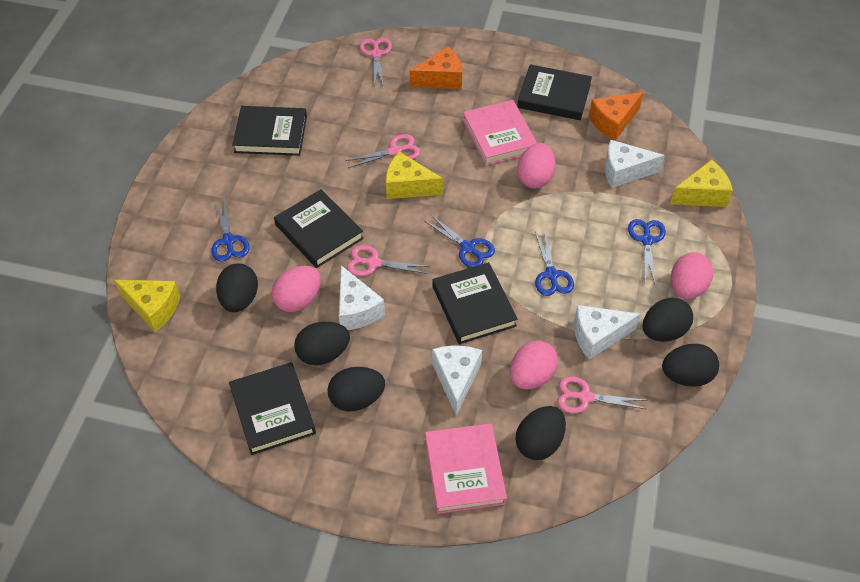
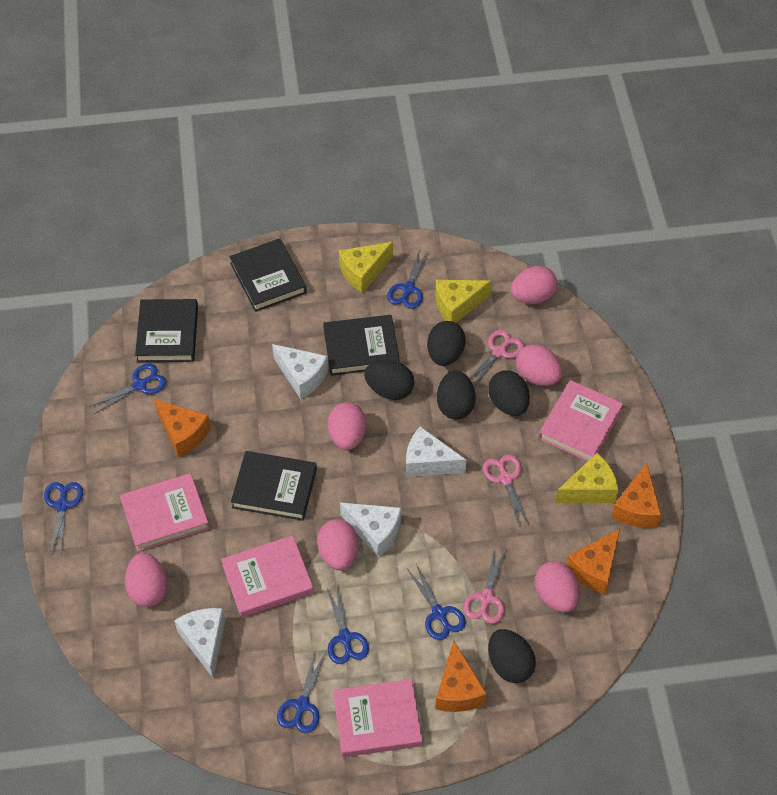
black book: 5 -> 4
black egg: 6 -> 5
blue scissors: 4 -> 6
orange cheese: 2 -> 4
pink book: 2 -> 4
pink egg: 4 -> 6
pink scissors: 4 -> 3

